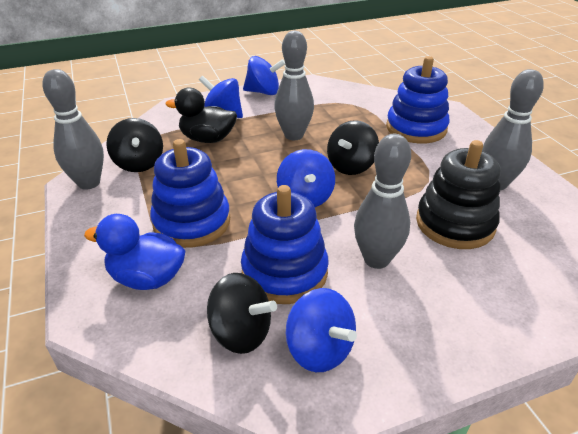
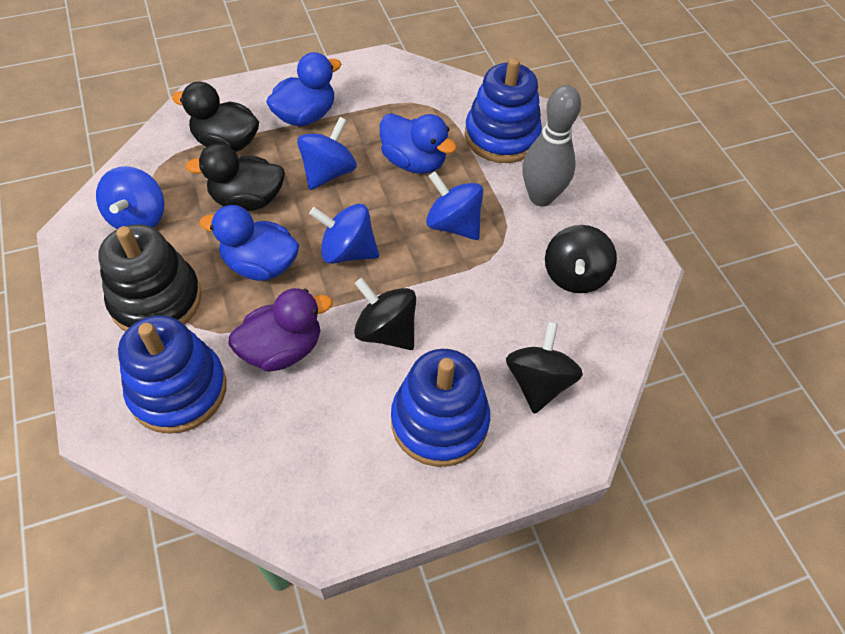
black duck: 1 -> 2
blue duck: 1 -> 3
grey bowling pin: 4 -> 1
purple duck: 0 -> 1

